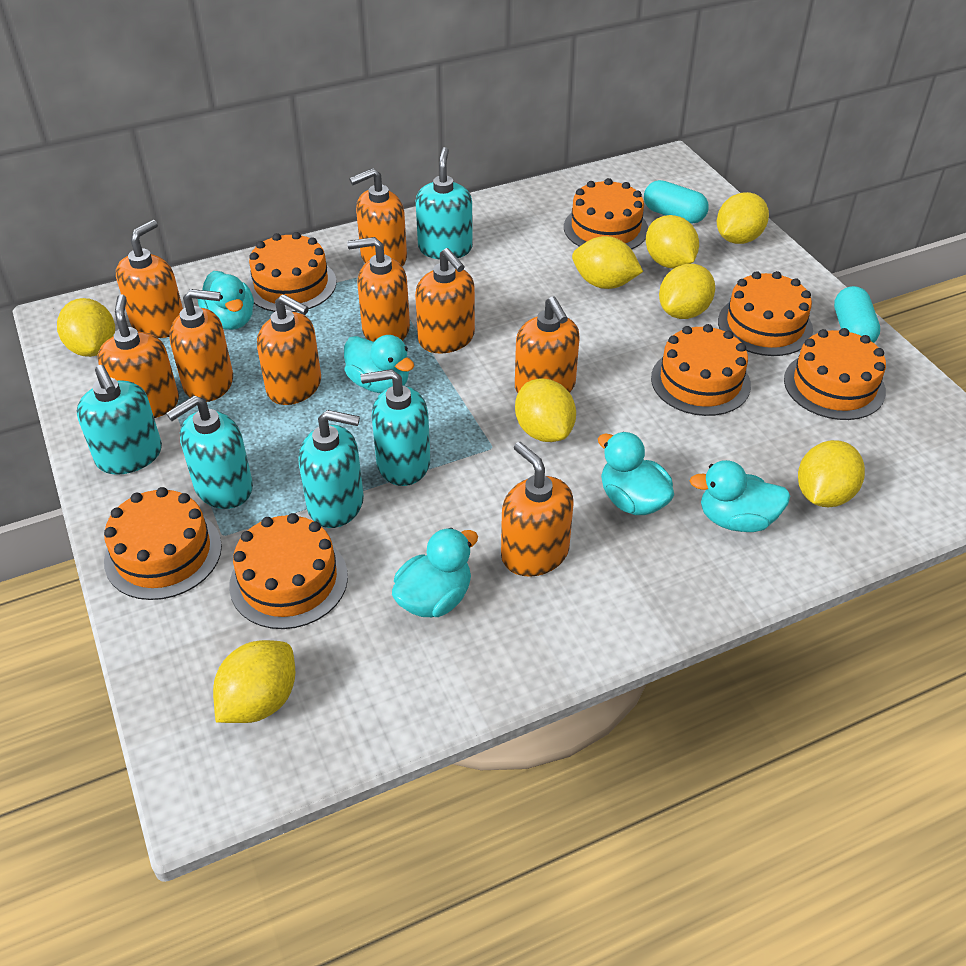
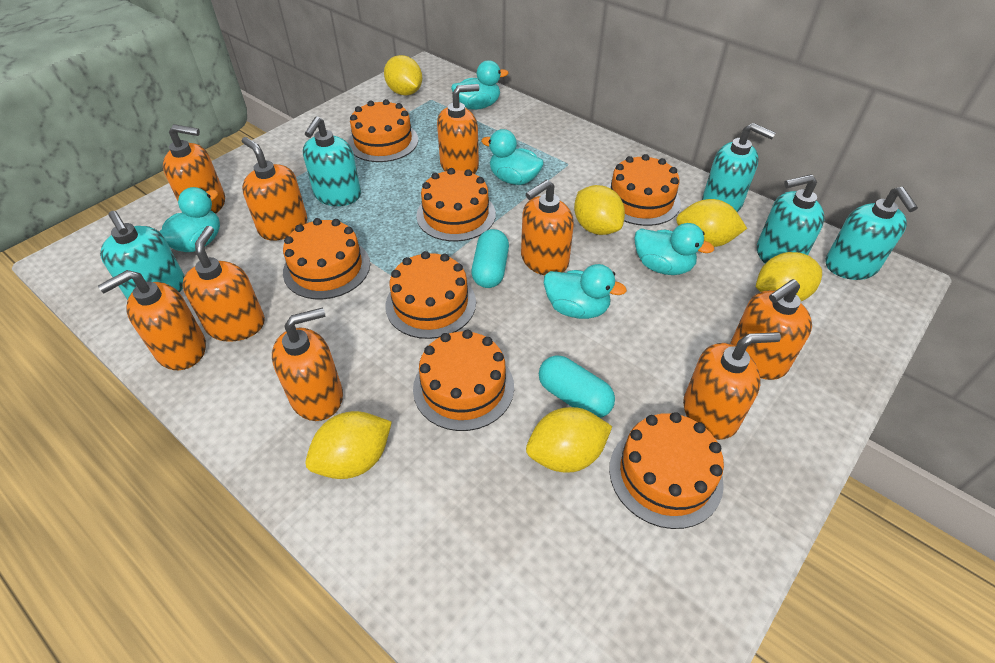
yellow lemon: 8 -> 6

